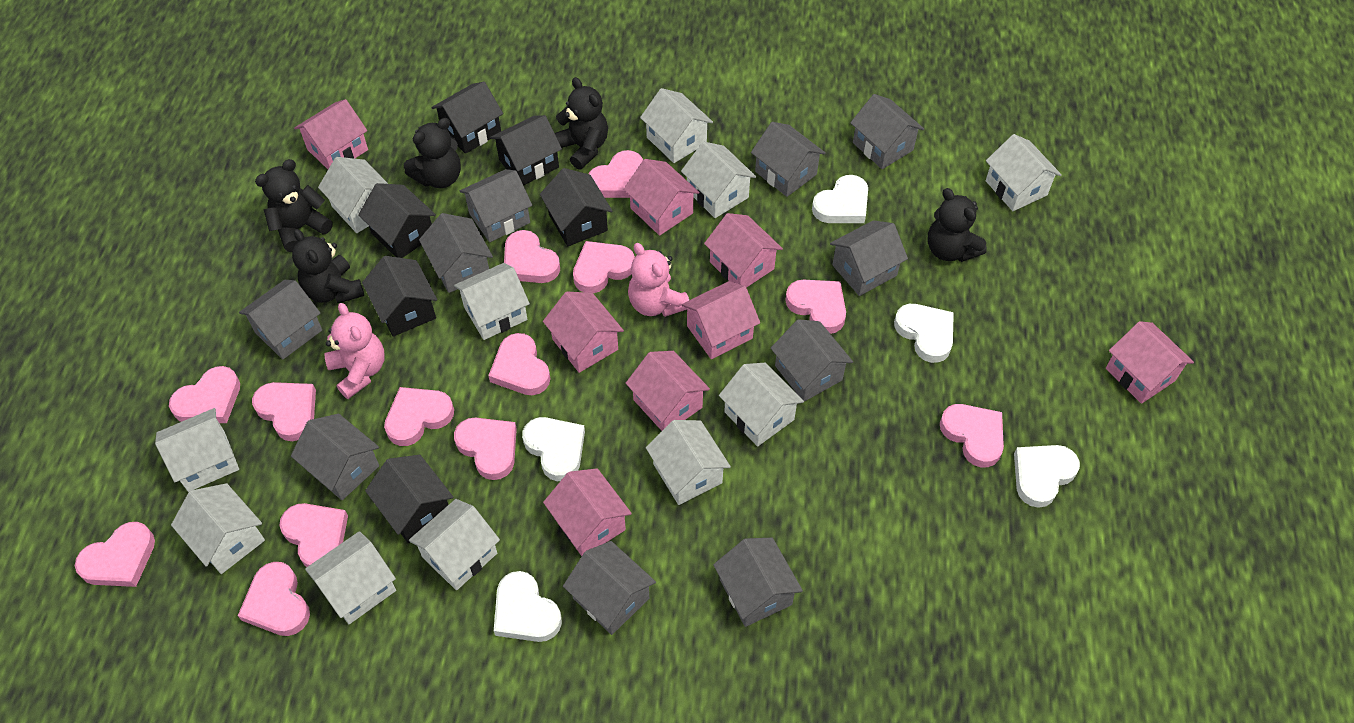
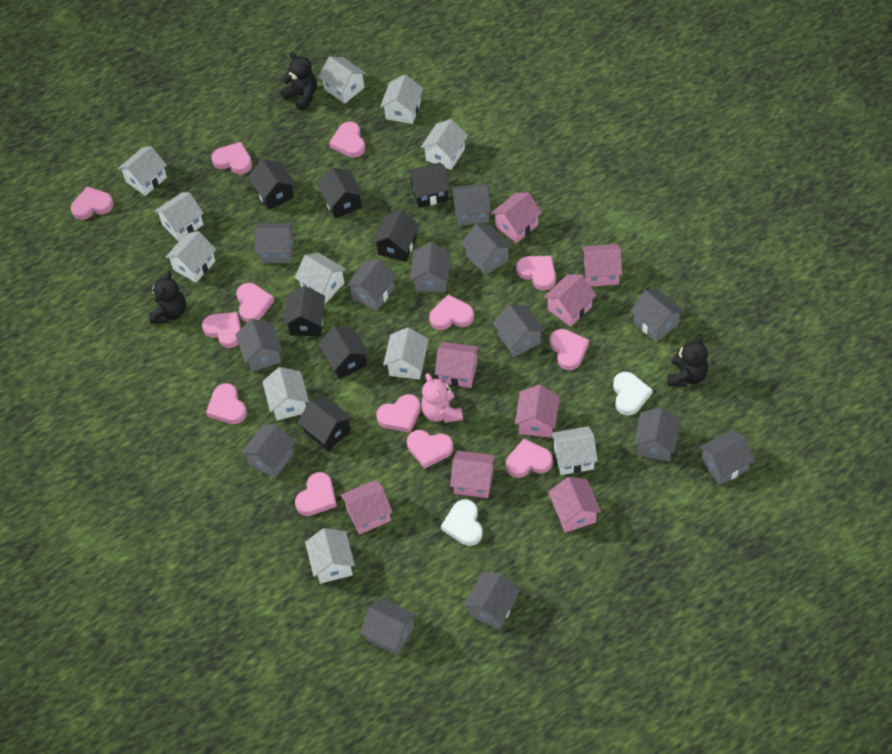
black house: 6 -> 7
black teddy bear: 5 -> 3
grey house: 10 -> 13
pink teddy bear: 2 -> 1
white heart: 5 -> 2

